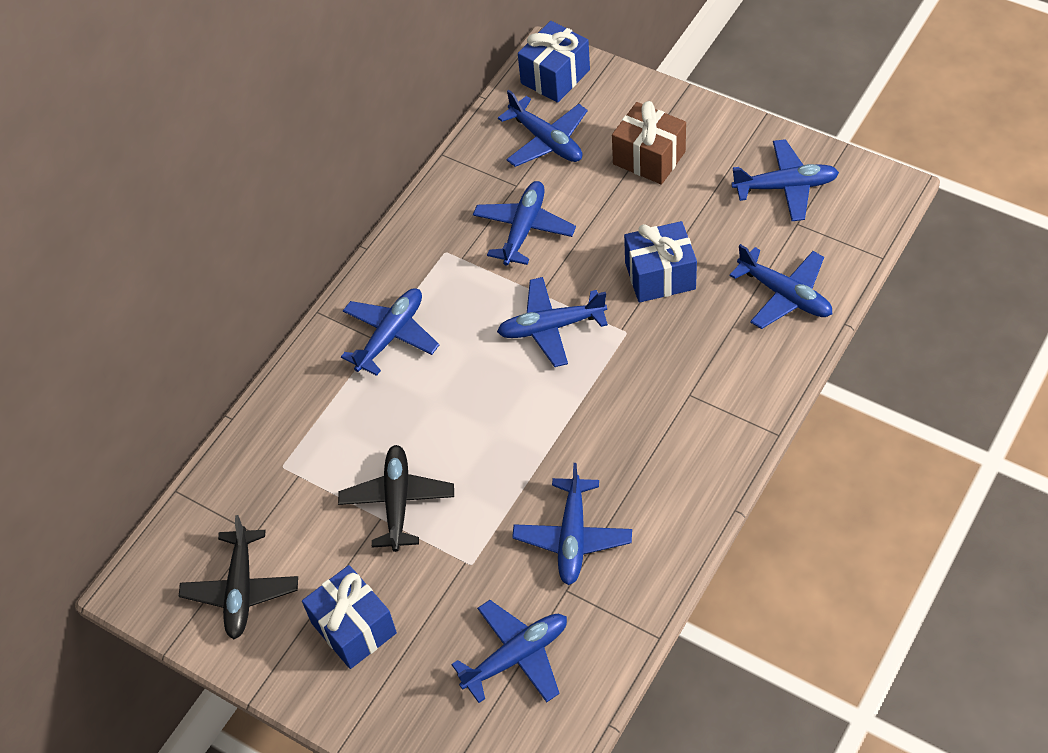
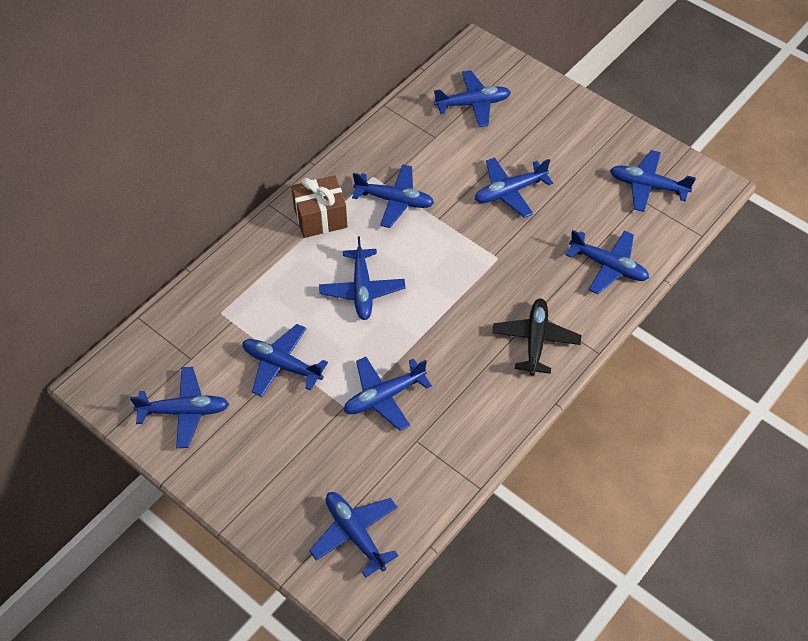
black plane: 2 -> 1
blue gift: 3 -> 0
blue plane: 8 -> 10

